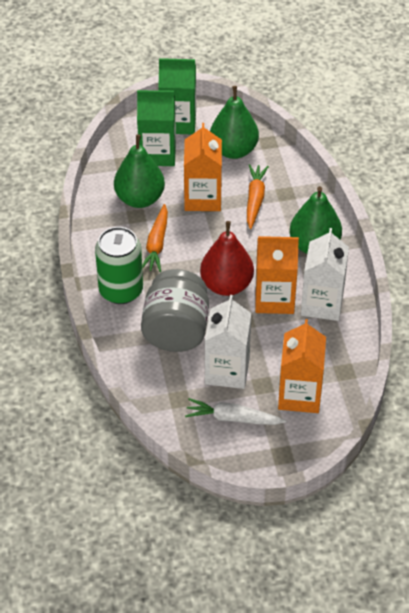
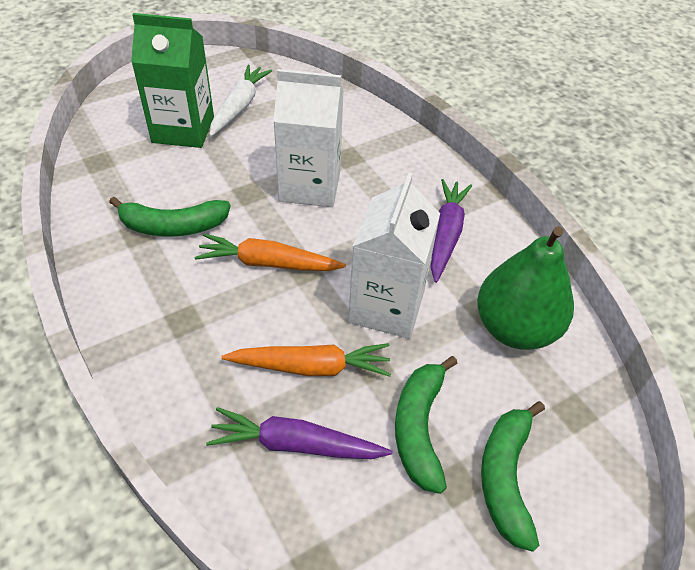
green banana: 0 -> 3
green can: 1 -> 0
green carton: 2 -> 1
green pear: 3 -> 1
grey jar: 1 -> 0
orange carton: 3 -> 0
purple carrot: 0 -> 2
red pear: 1 -> 0

